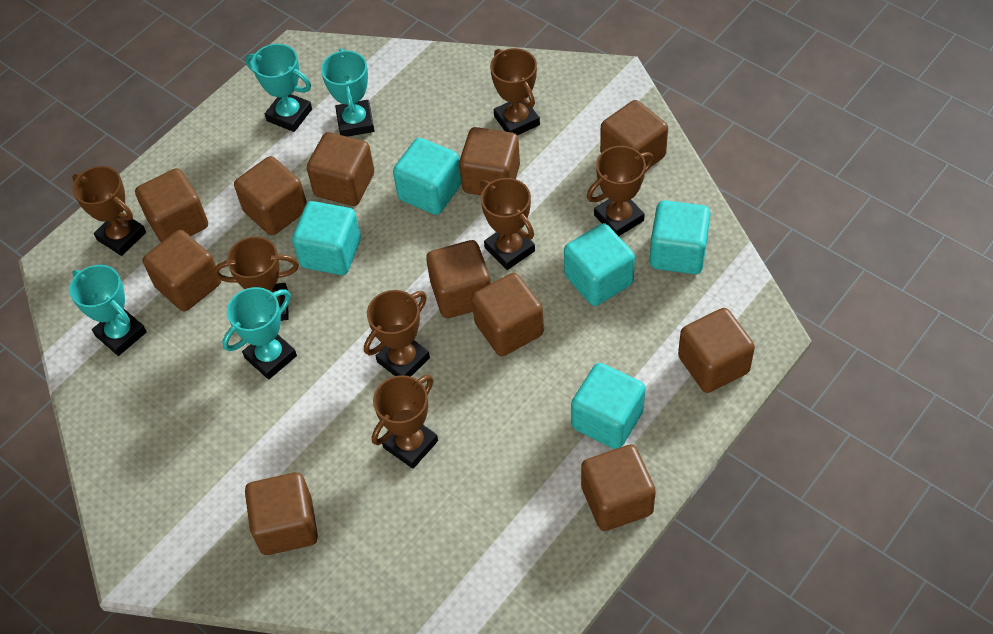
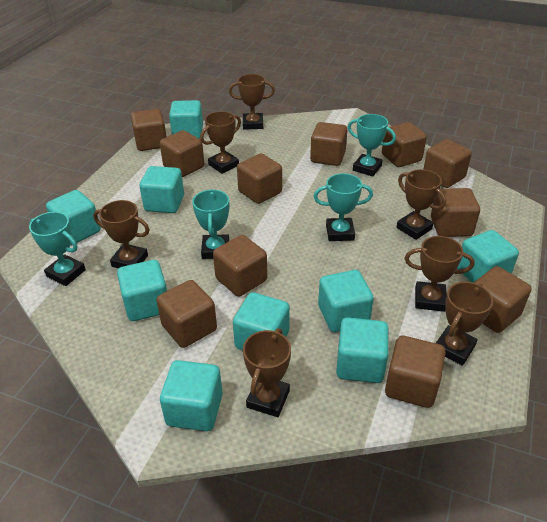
turquoise cube: 5 -> 9

